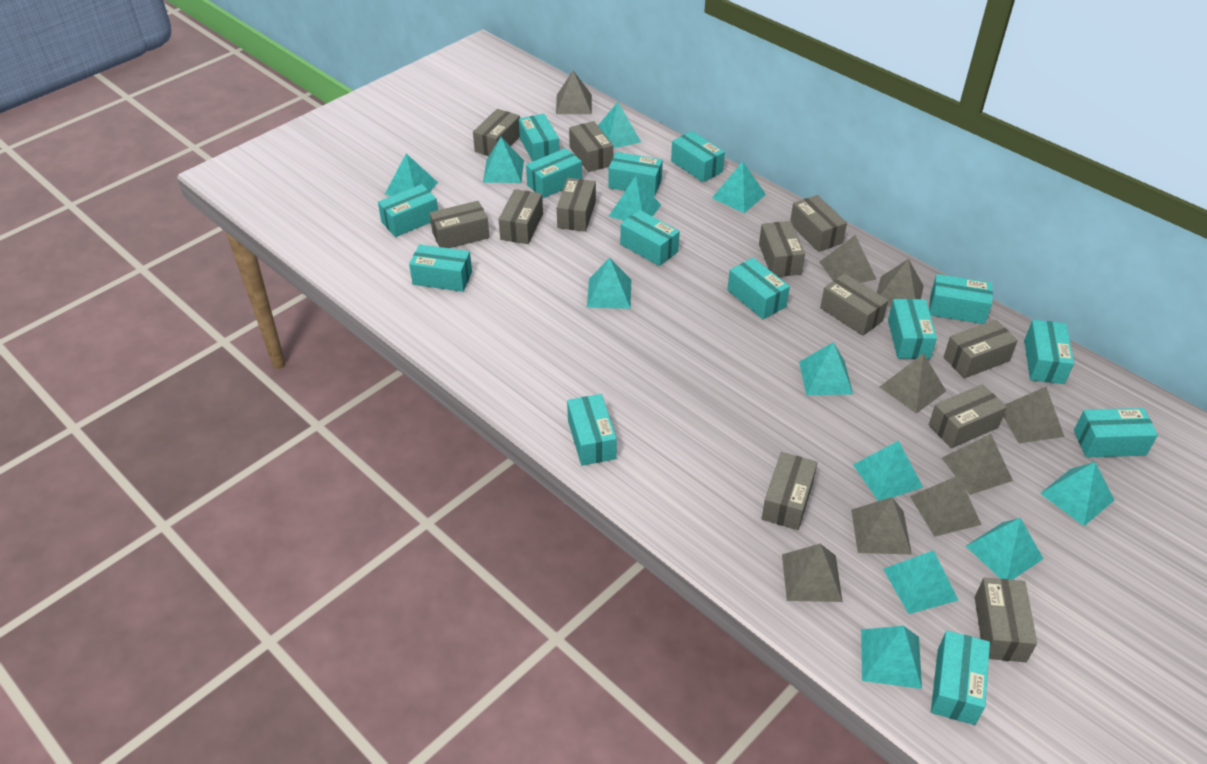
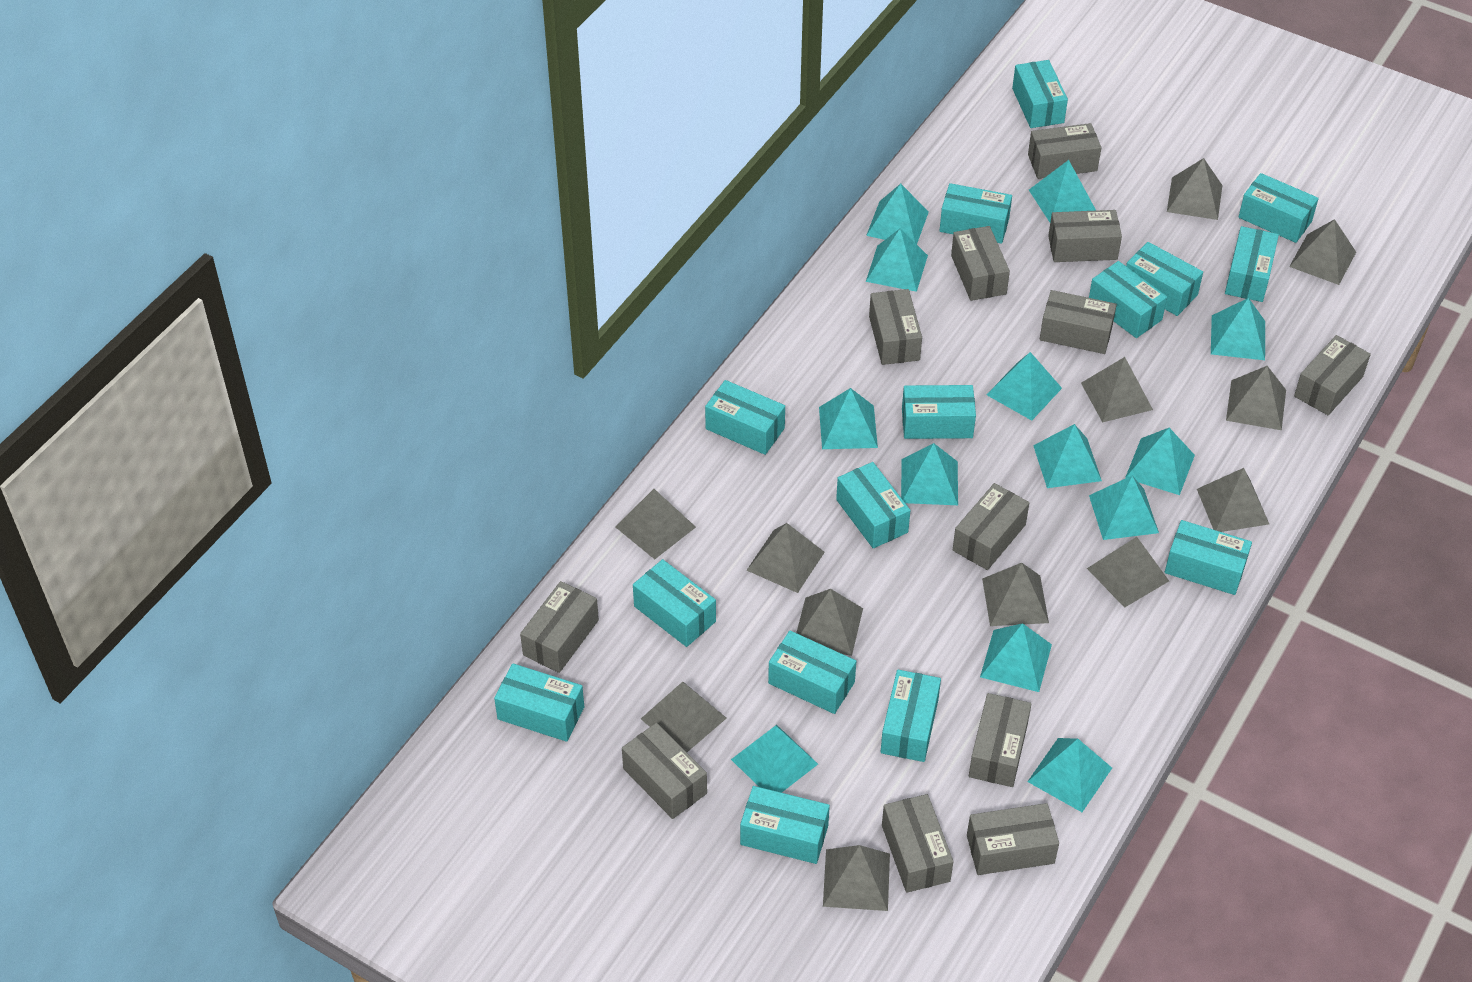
grey pyramid: 9 -> 12
turquoise box: 14 -> 15
turquoise pyramid: 12 -> 13

